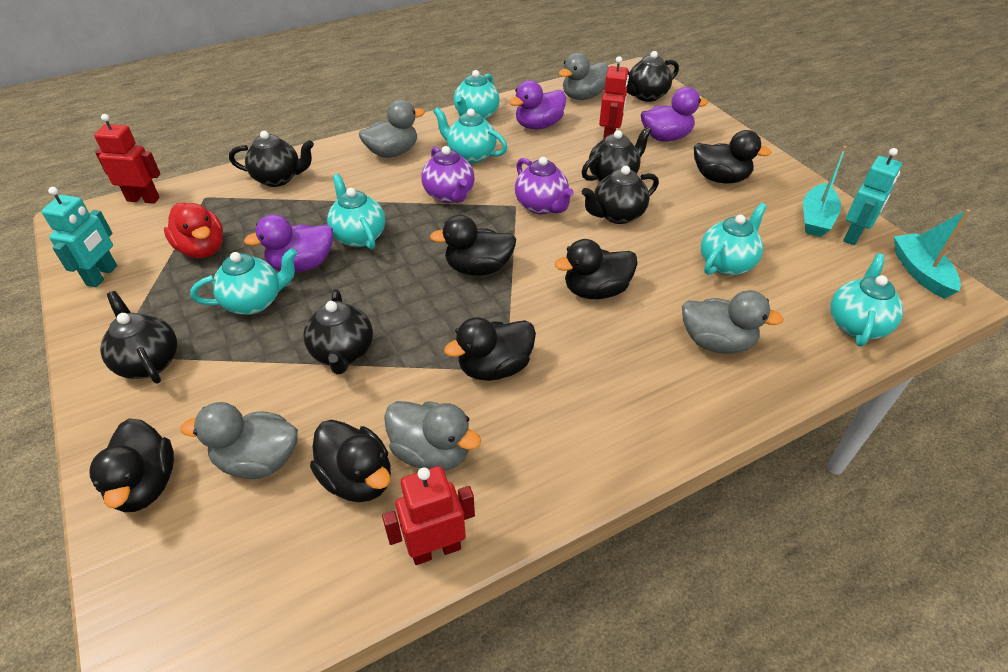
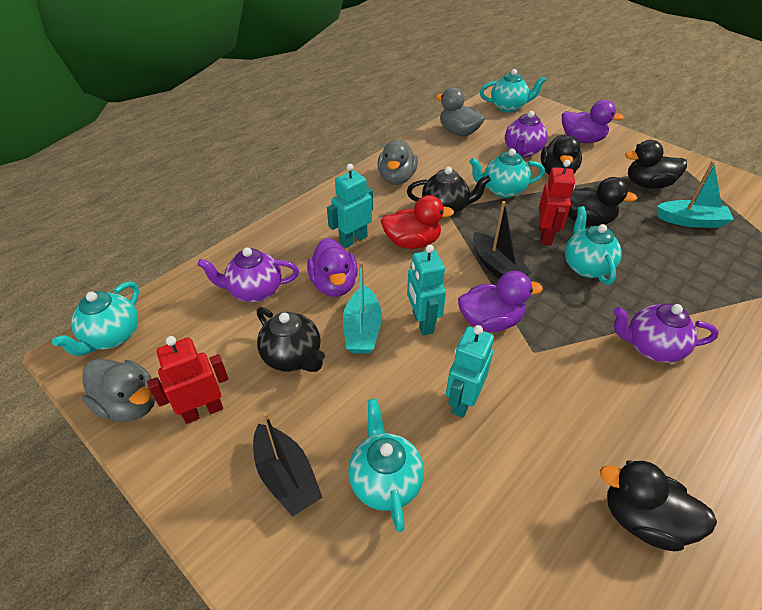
black boat: 0 -> 2
black duck: 6 -> 4
black teapot: 6 -> 2
grey duck: 5 -> 3
purple teapot: 2 -> 3
red robot: 3 -> 2
turquoise robot: 2 -> 3
turquoise teapot: 6 -> 5

